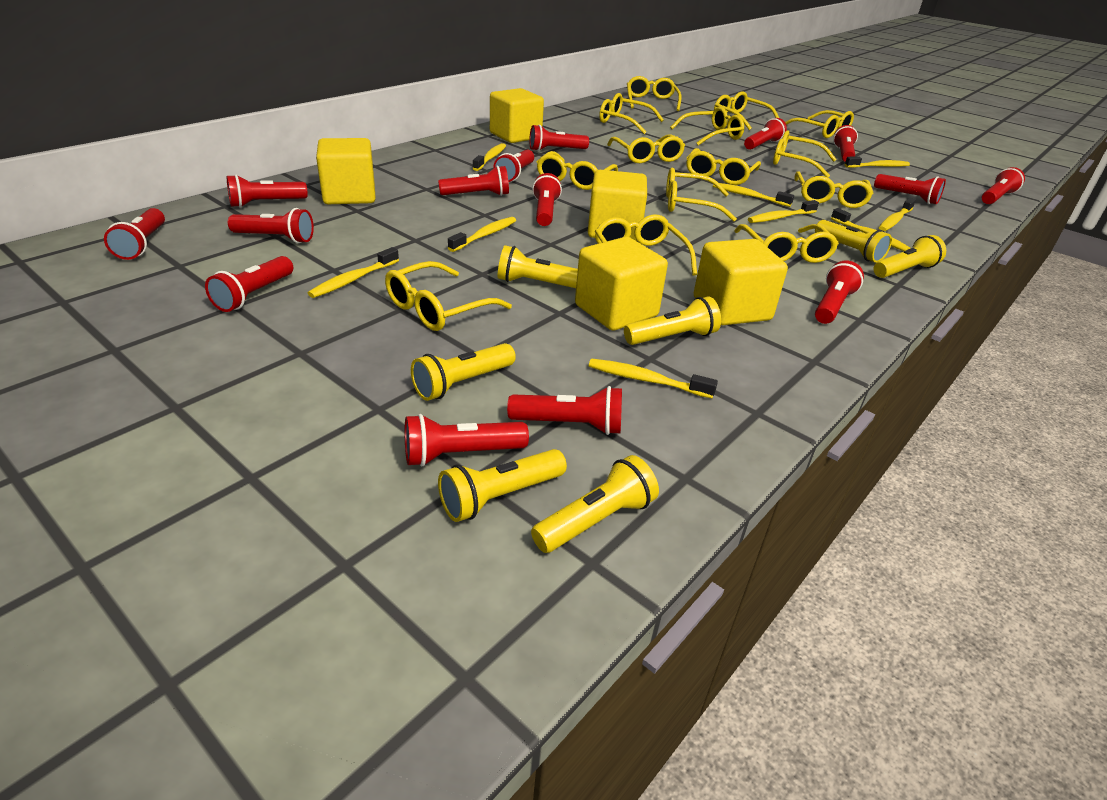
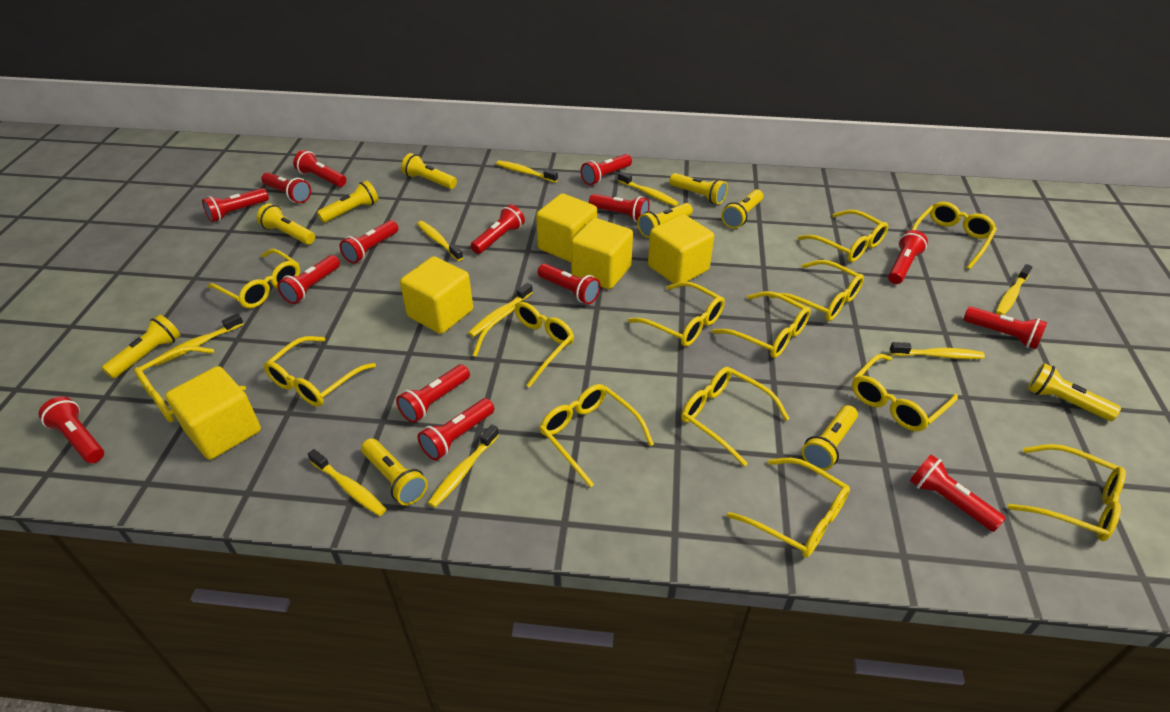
yellow flashlight: 7 -> 10

